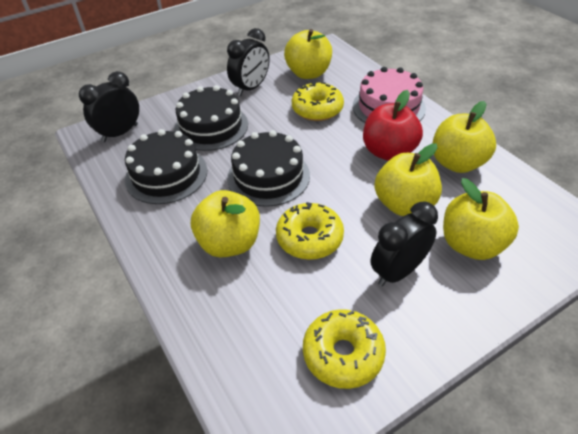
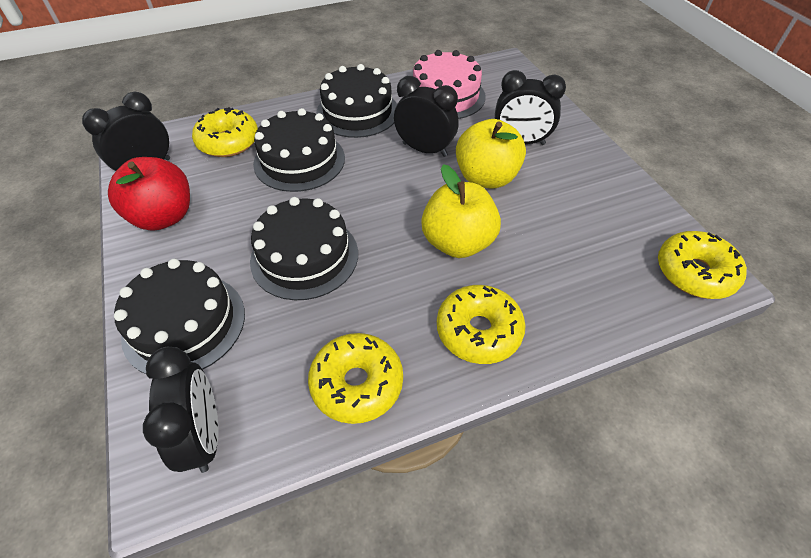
black cake: 3 -> 4
black clock: 3 -> 4
yellow apple: 5 -> 2
yellow donut: 3 -> 4

